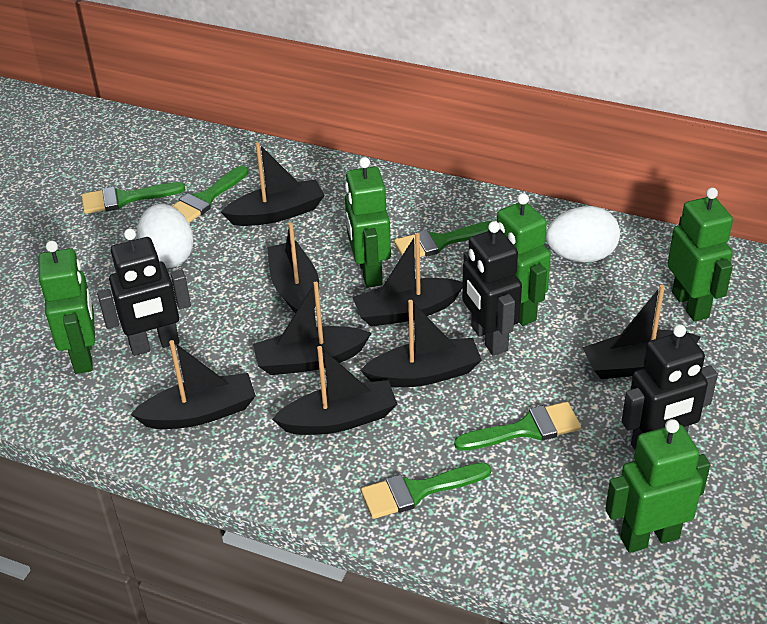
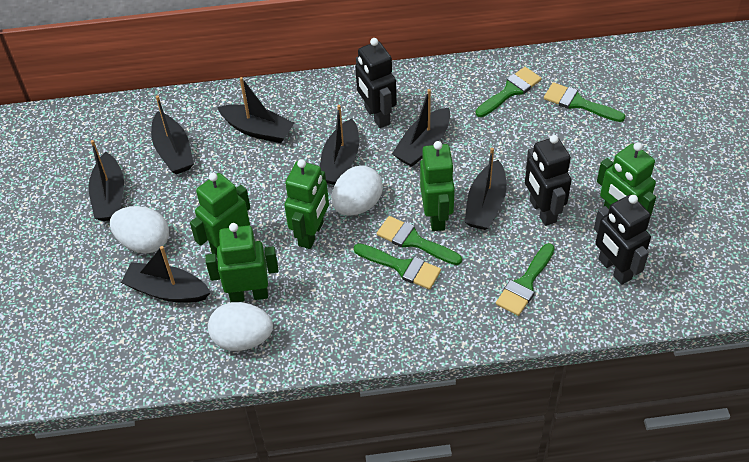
black boat: 8 -> 7
white egg: 2 -> 3

